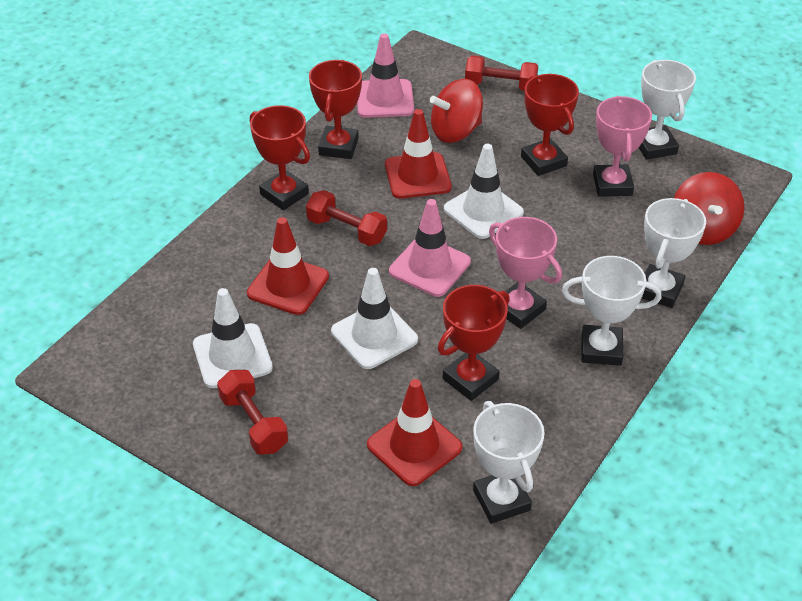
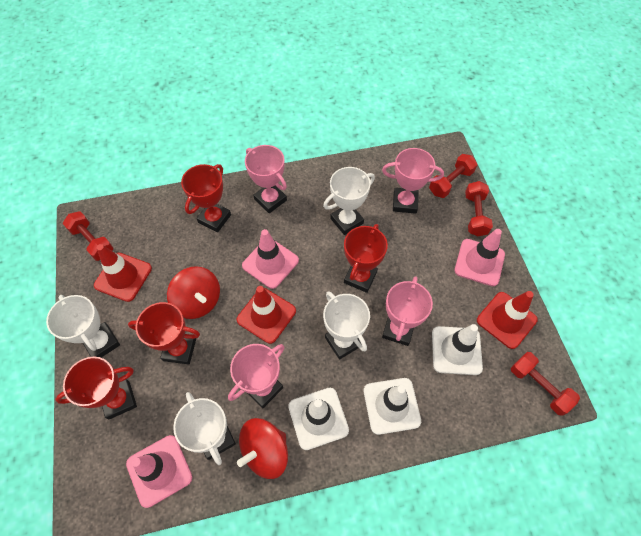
pink traffic cone: 2 -> 3
pink trophy: 2 -> 4
red dumbbell: 3 -> 4

